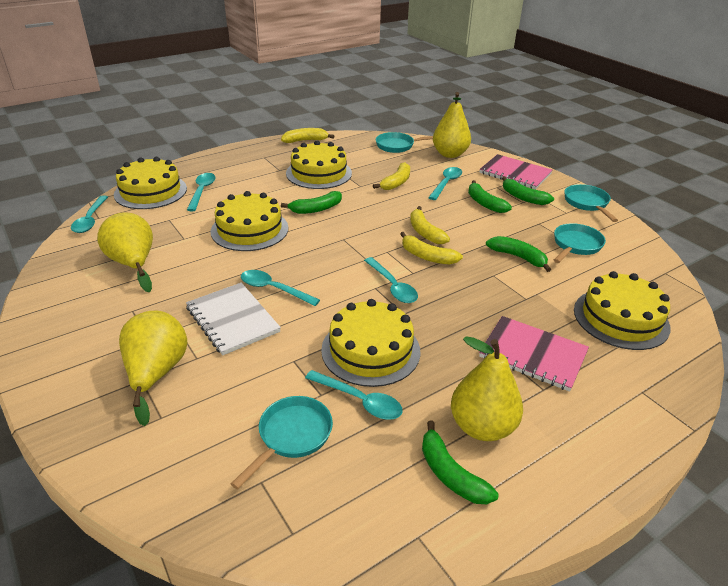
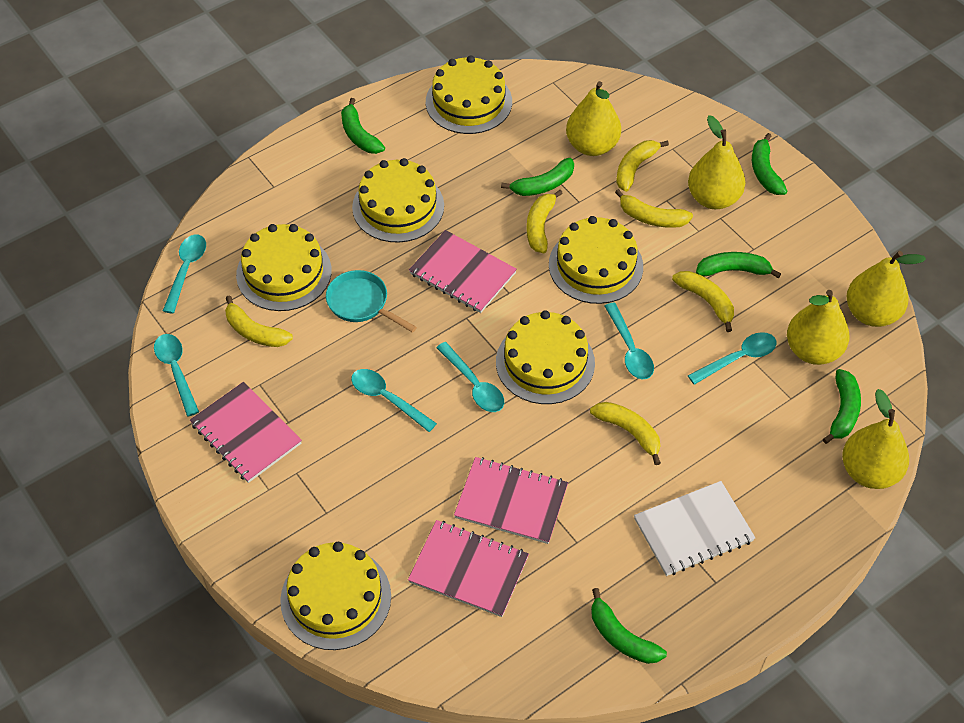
green banana: 5 -> 6
pink notebook: 2 -> 4
turquoise pan: 4 -> 1
yellow banana: 4 -> 6
yellow cake: 5 -> 6
yellow pear: 4 -> 5

